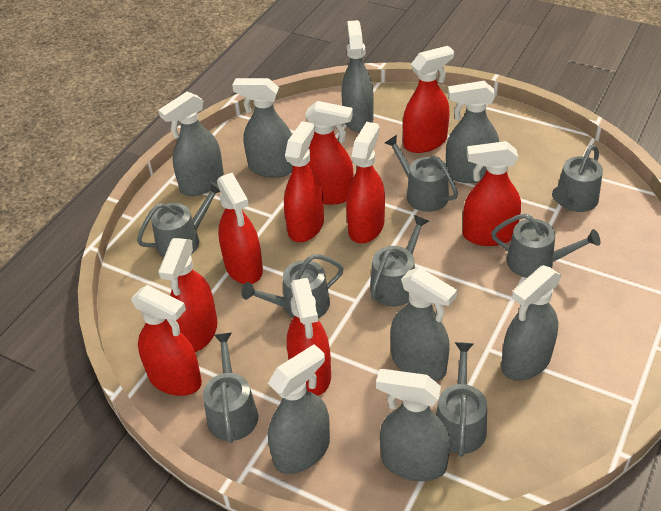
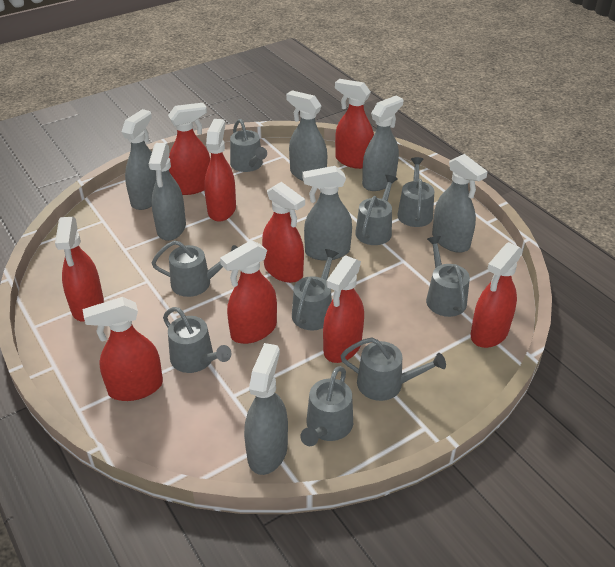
grey spray bottle: 8 -> 7
grey watering can: 8 -> 9

